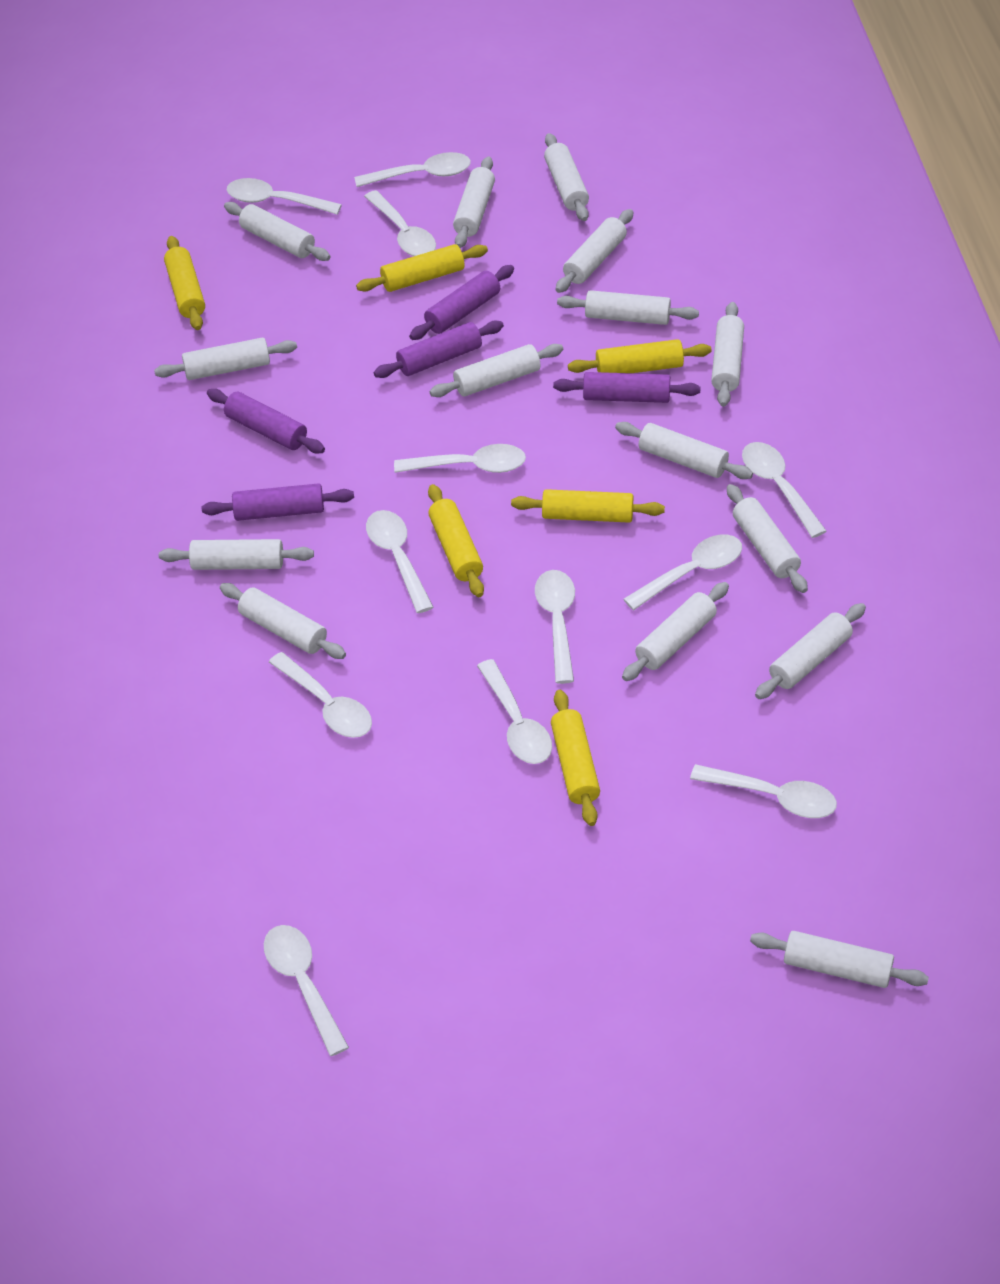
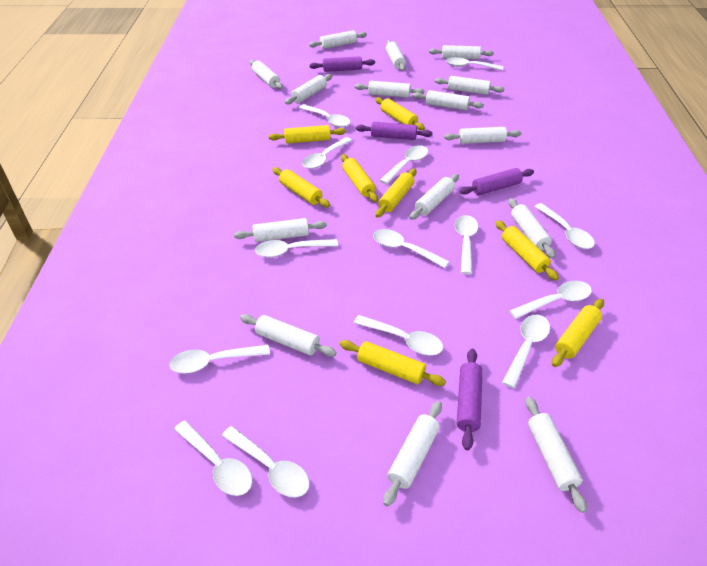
purple rolling pin: 5 -> 4
white spoon: 12 -> 14
yellow rolling pin: 6 -> 8

